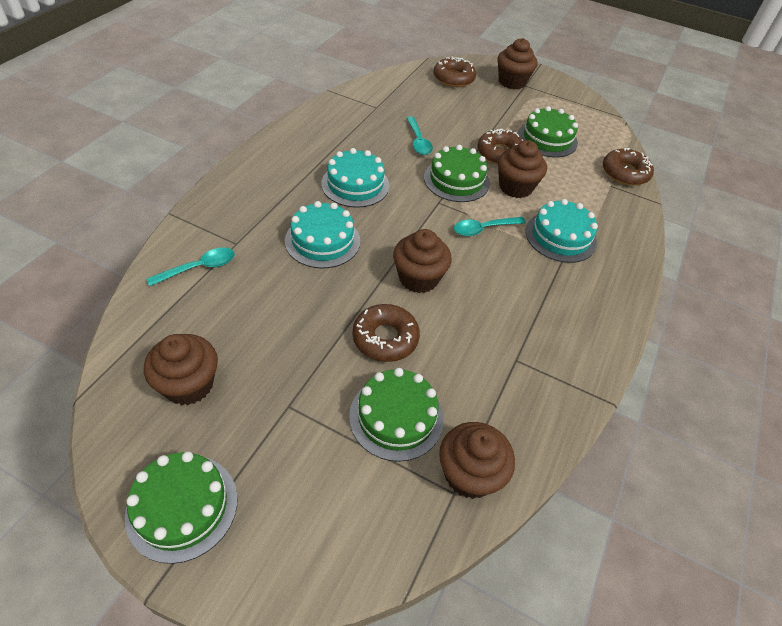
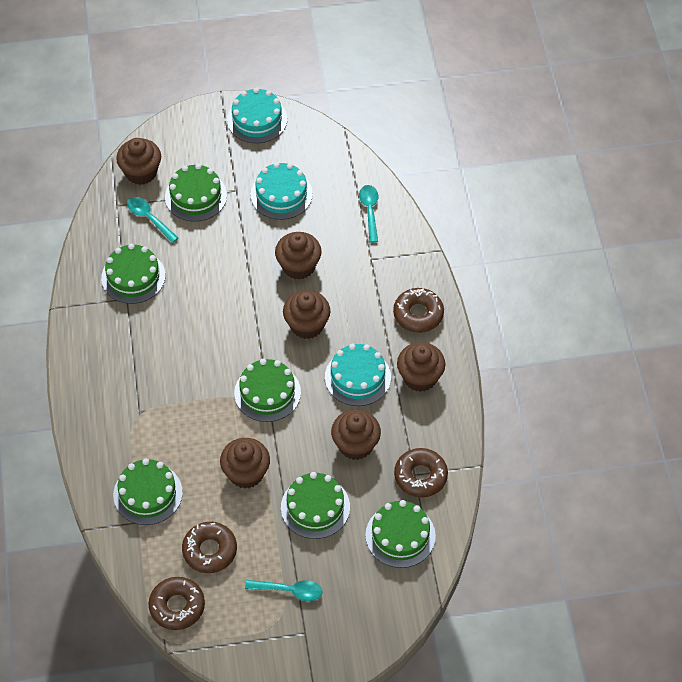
brown cupcake: 5 -> 6
green cake: 4 -> 6

